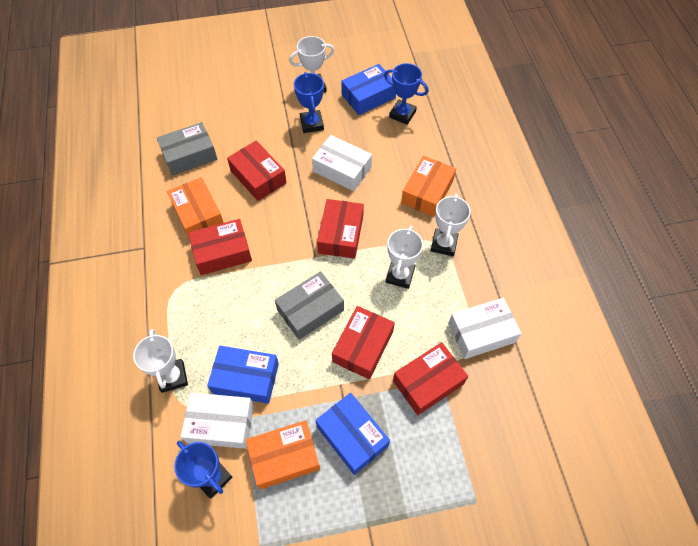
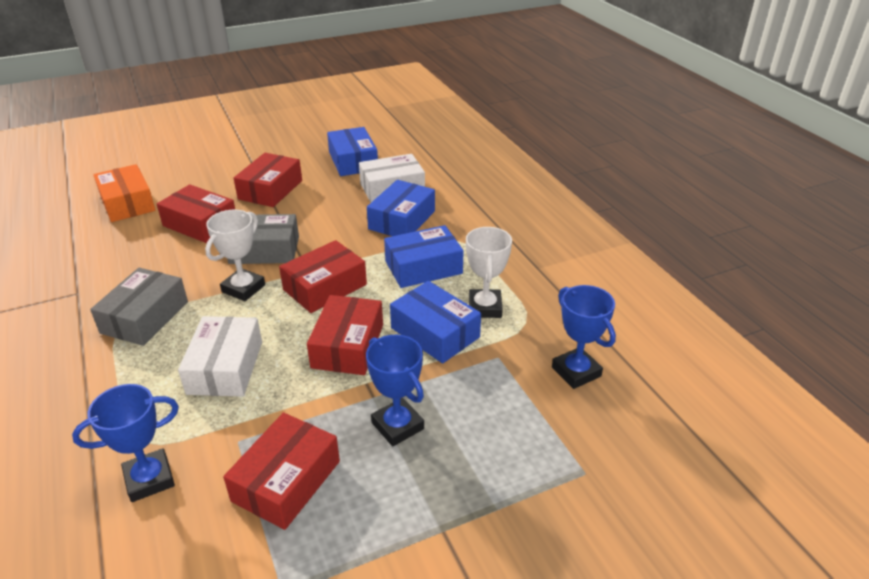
blue box: 3 -> 4
orange box: 3 -> 1
white box: 3 -> 2
white trophy: 4 -> 2

